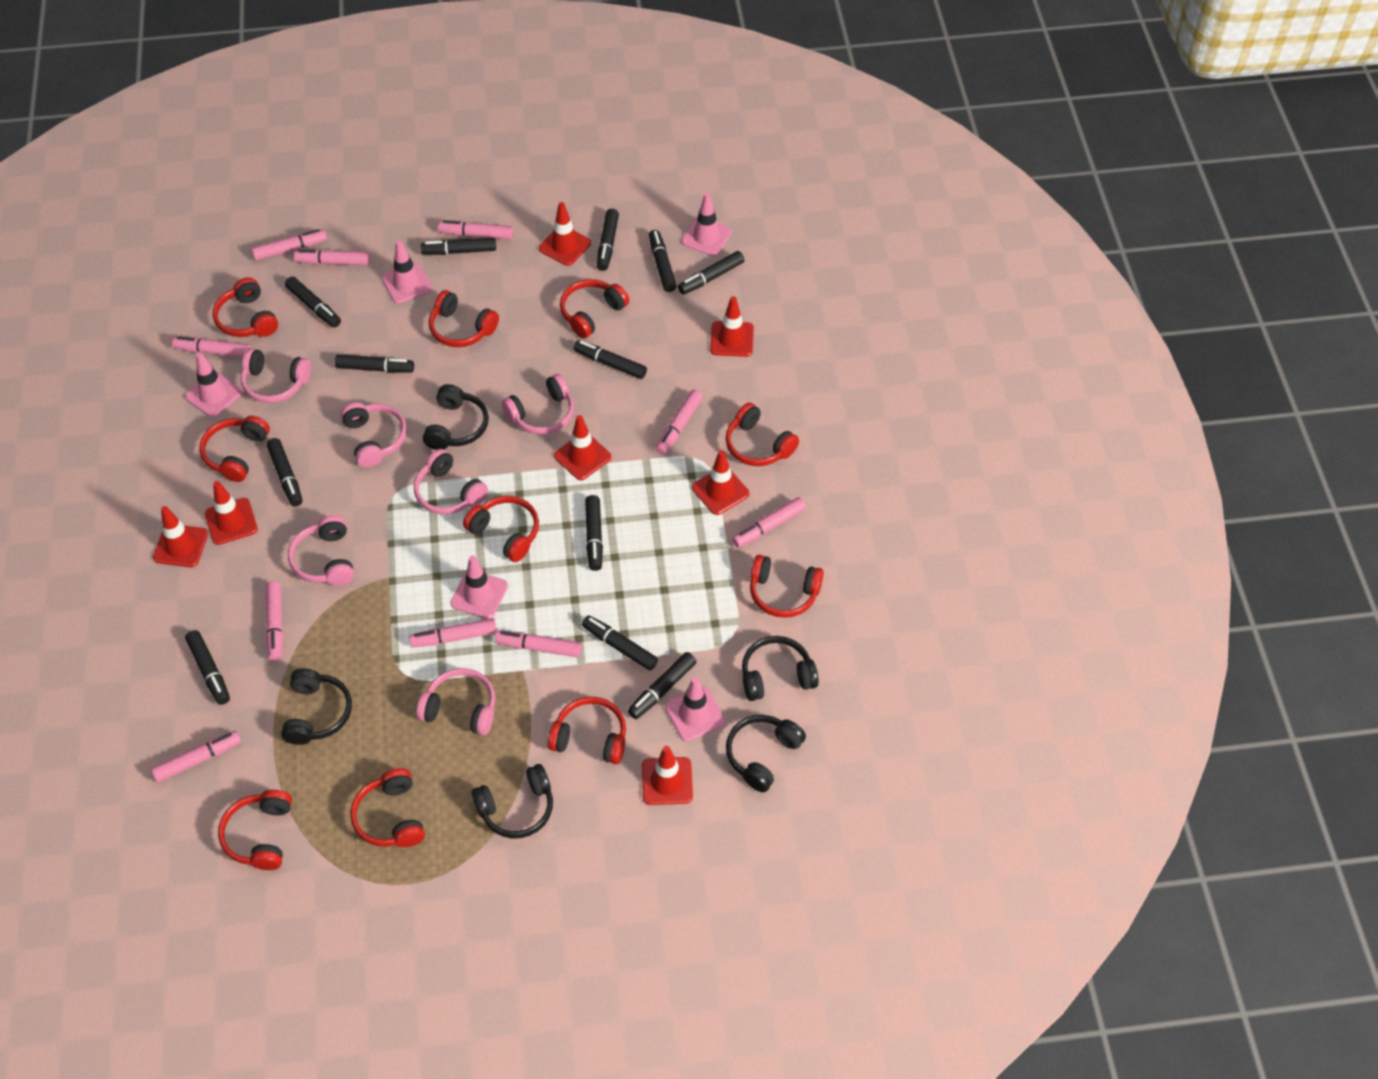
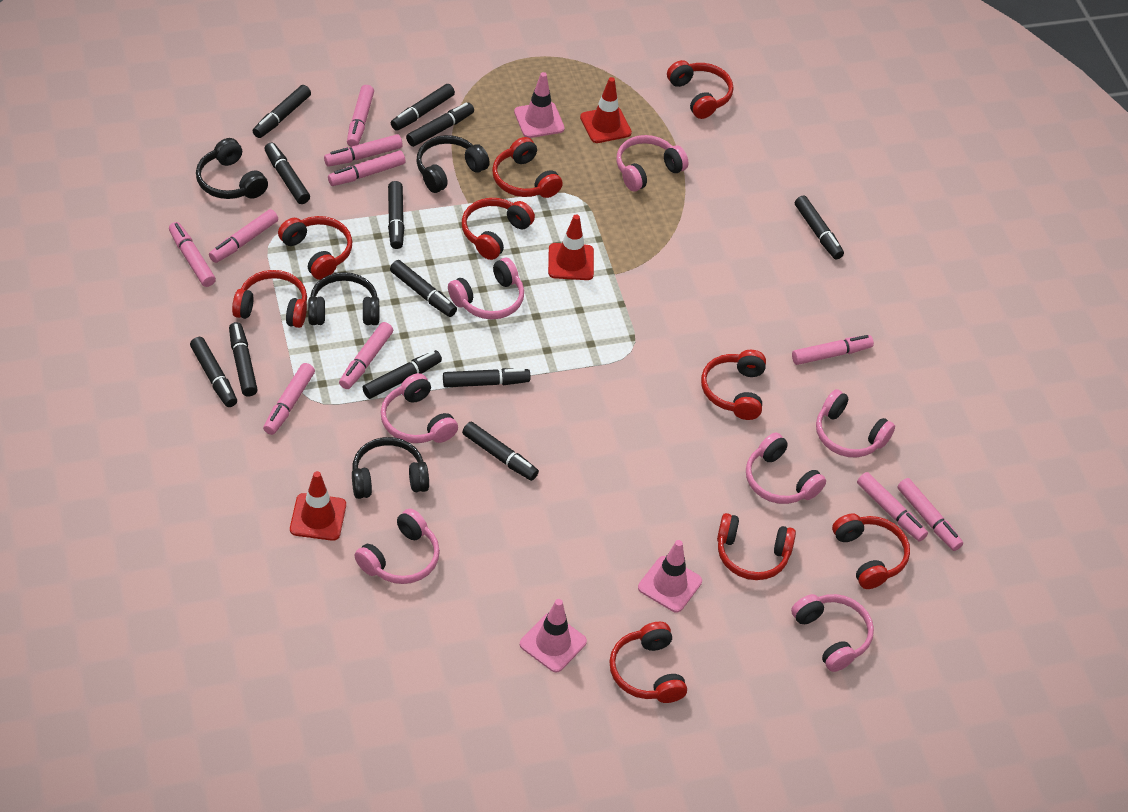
black headphones: 5 -> 4
pink headphones: 6 -> 7
pink traffic cone: 5 -> 3
red headphones: 10 -> 9
red traffic cone: 7 -> 3

